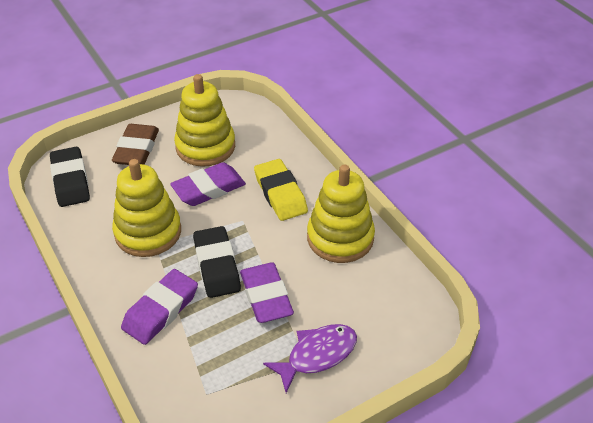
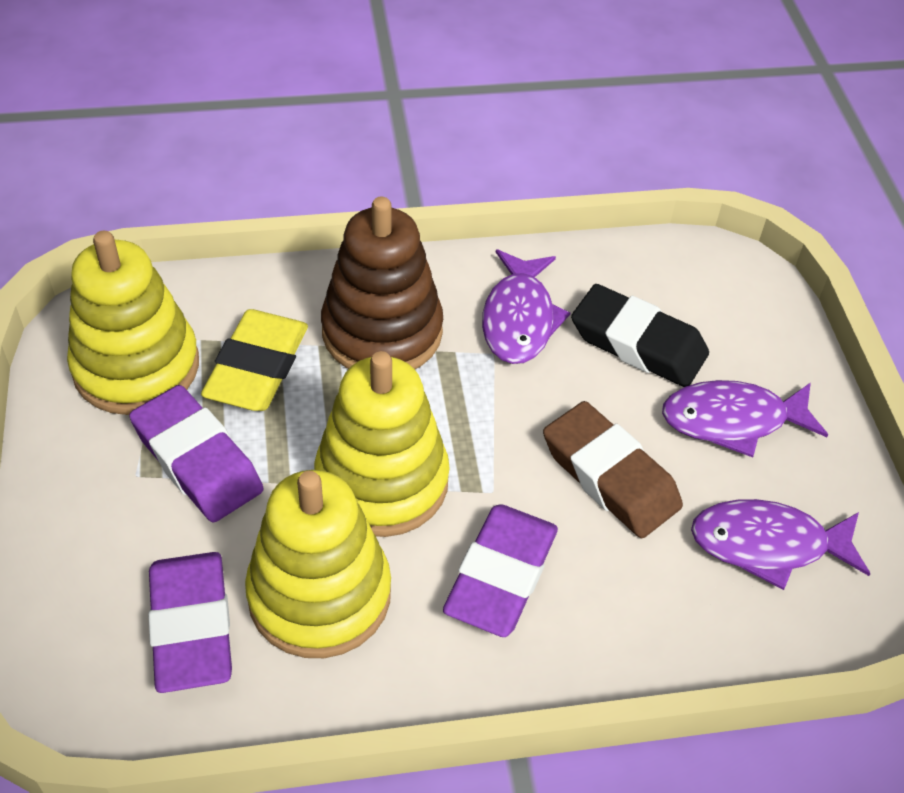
black eraser: 2 -> 1
brown stacking toy: 0 -> 1
purple fish: 1 -> 3

